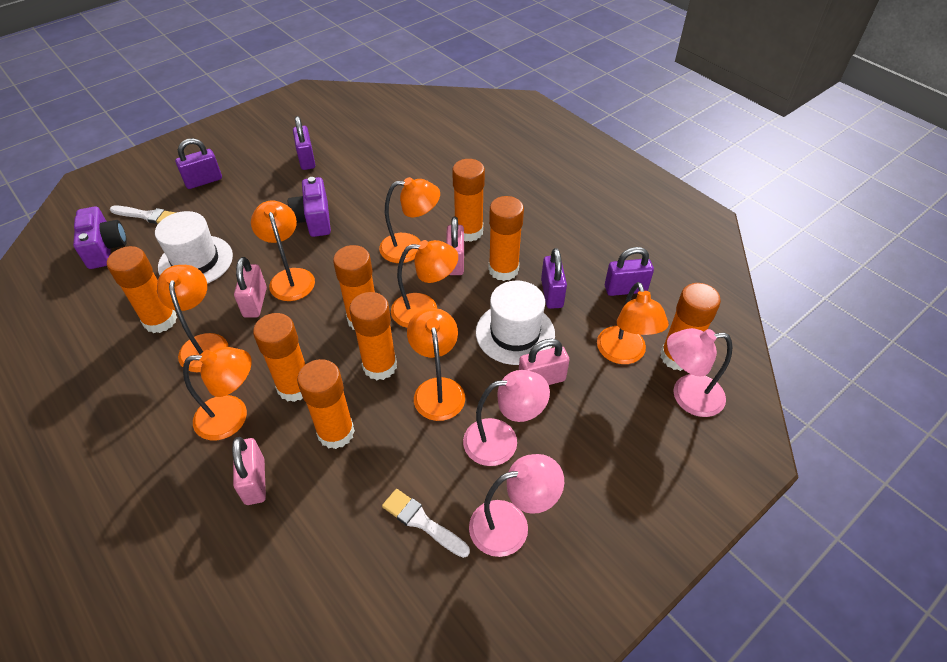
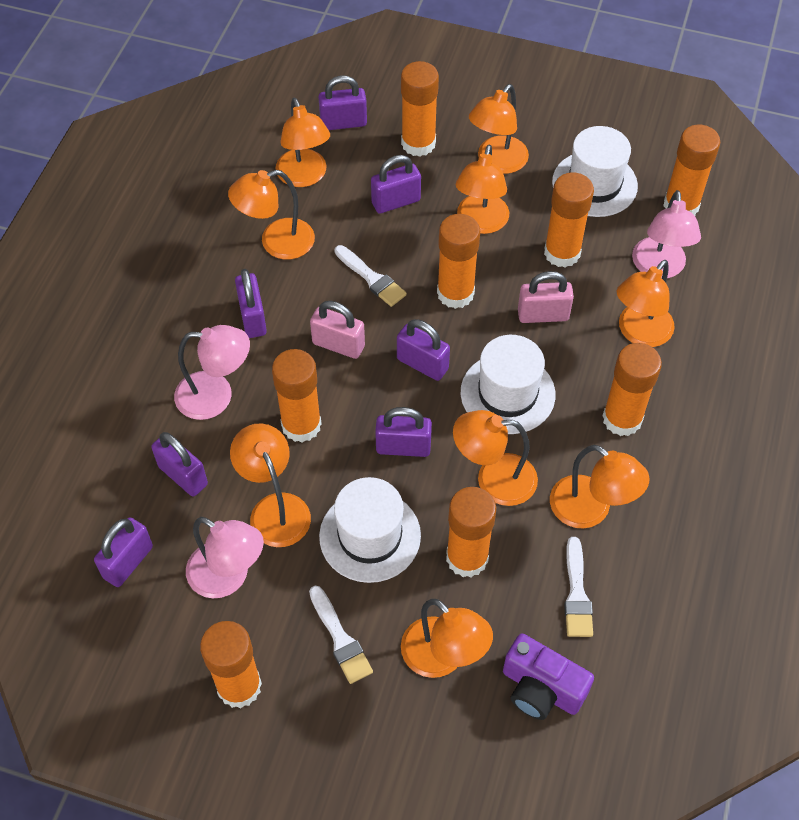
orange lamp: 7 -> 9
pink padlock: 4 -> 2
purple camera: 2 -> 1
purple padlock: 4 -> 7
white brush: 2 -> 3
white hat: 2 -> 3

